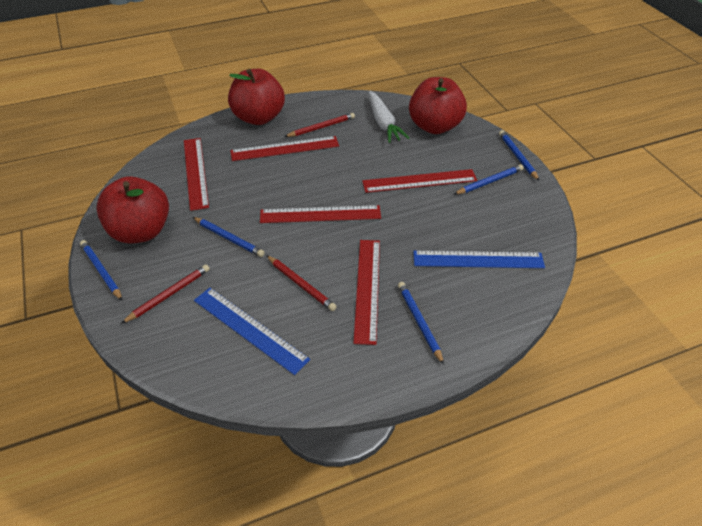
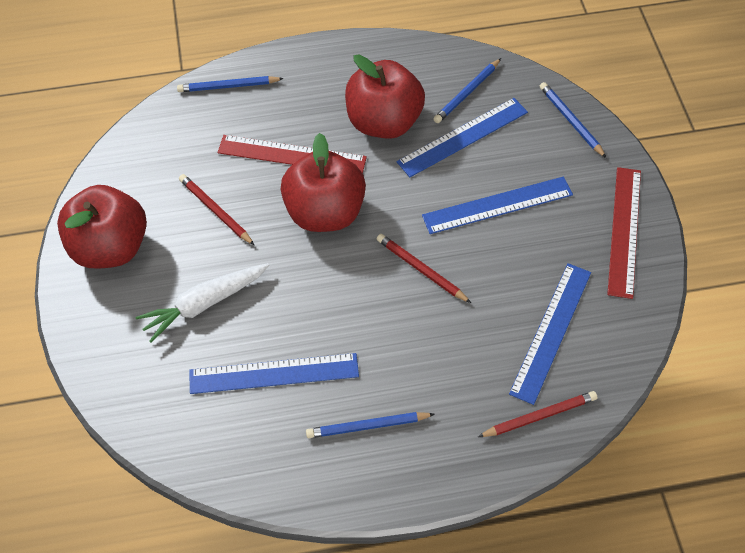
blue pencil: 5 -> 4
blue ruler: 2 -> 4
red ruler: 5 -> 2

